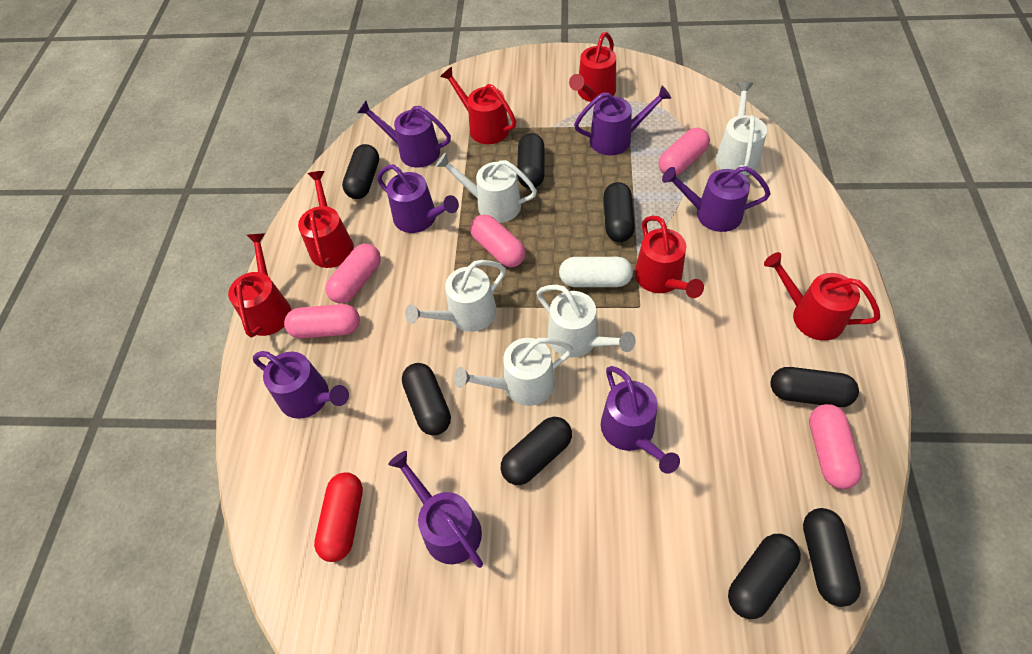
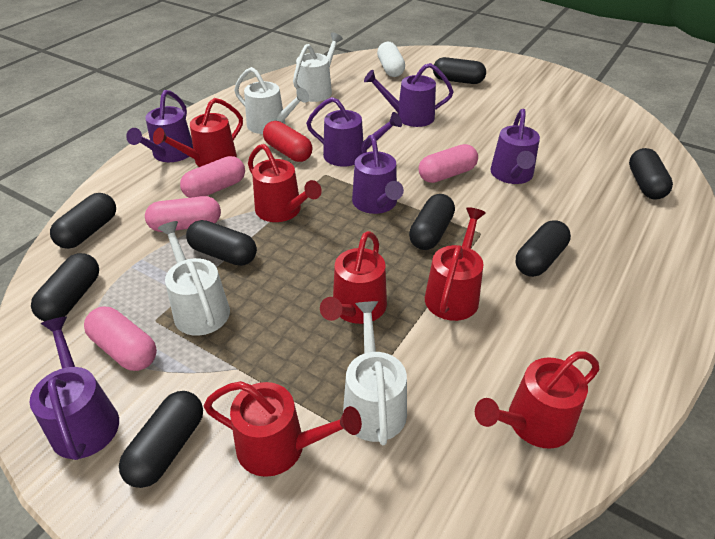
pink capsule: 5 -> 4
purple watering can: 7 -> 6
white watering can: 5 -> 4

